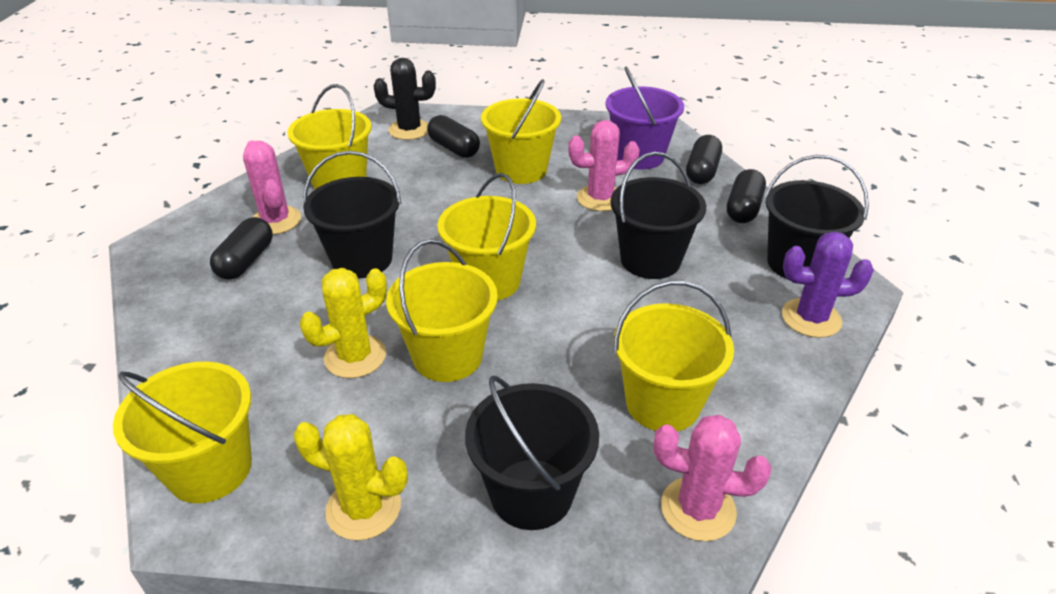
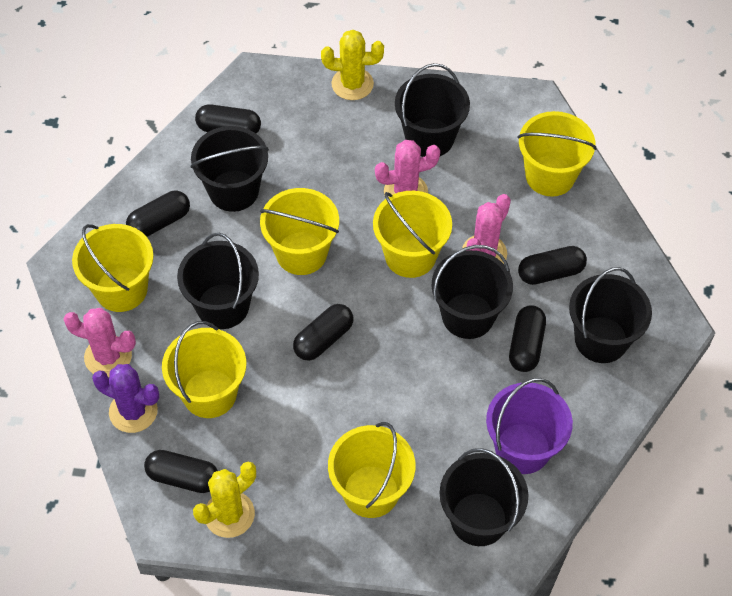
black bucket: 4 -> 6
black cactus: 1 -> 0
black capsule: 4 -> 6

